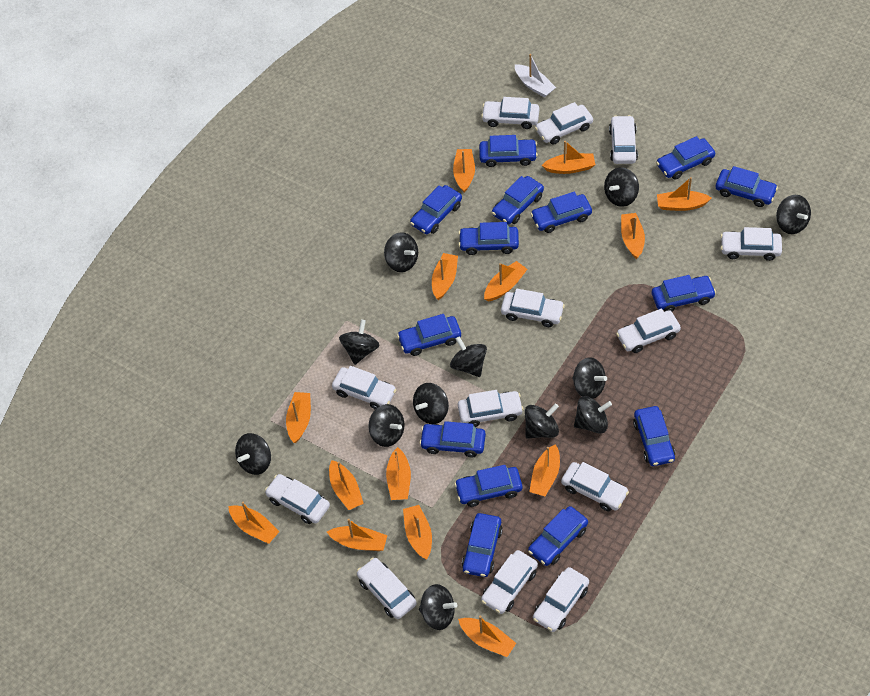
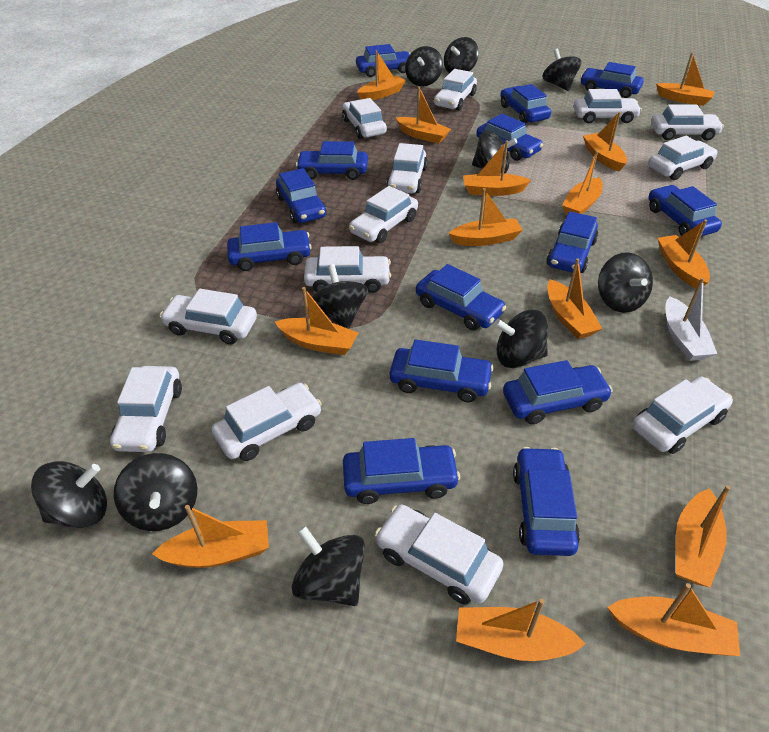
black spinning top: 12 -> 10

